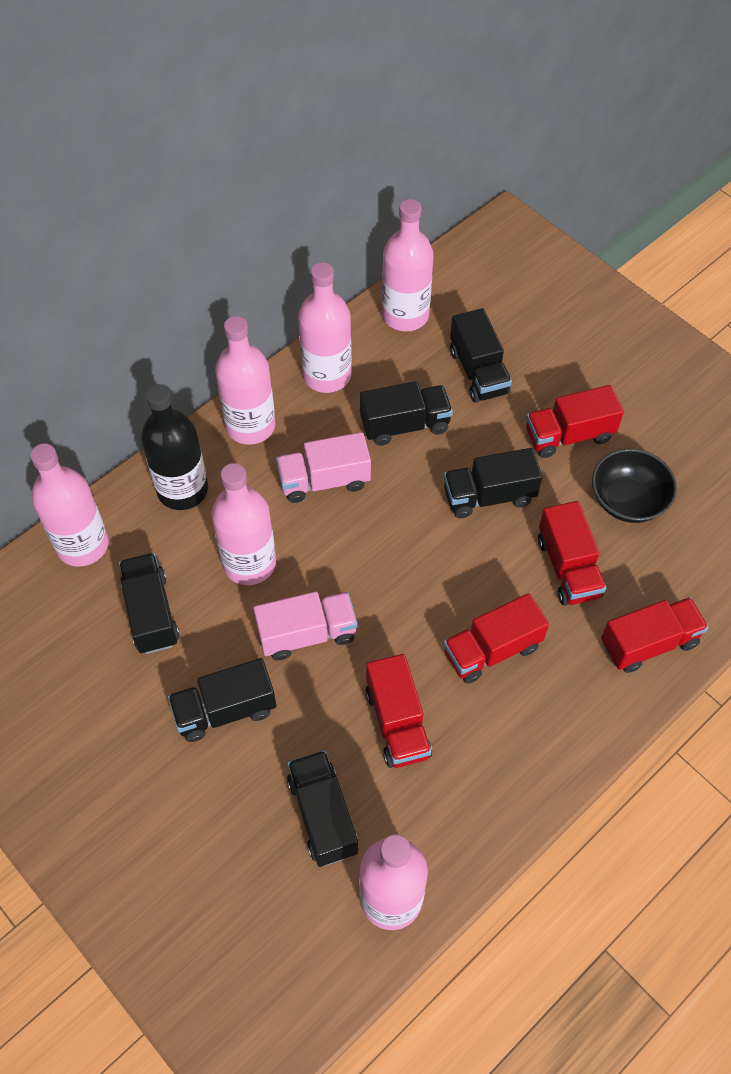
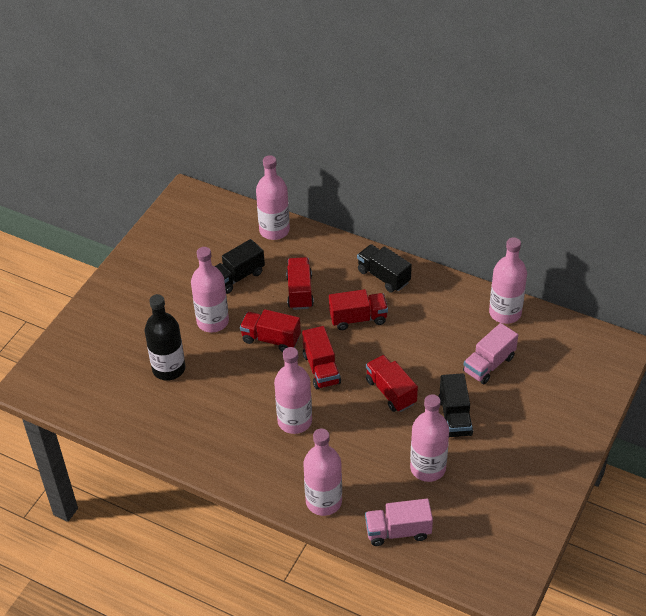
black bowl: 1 -> 0
black truck: 6 -> 3

